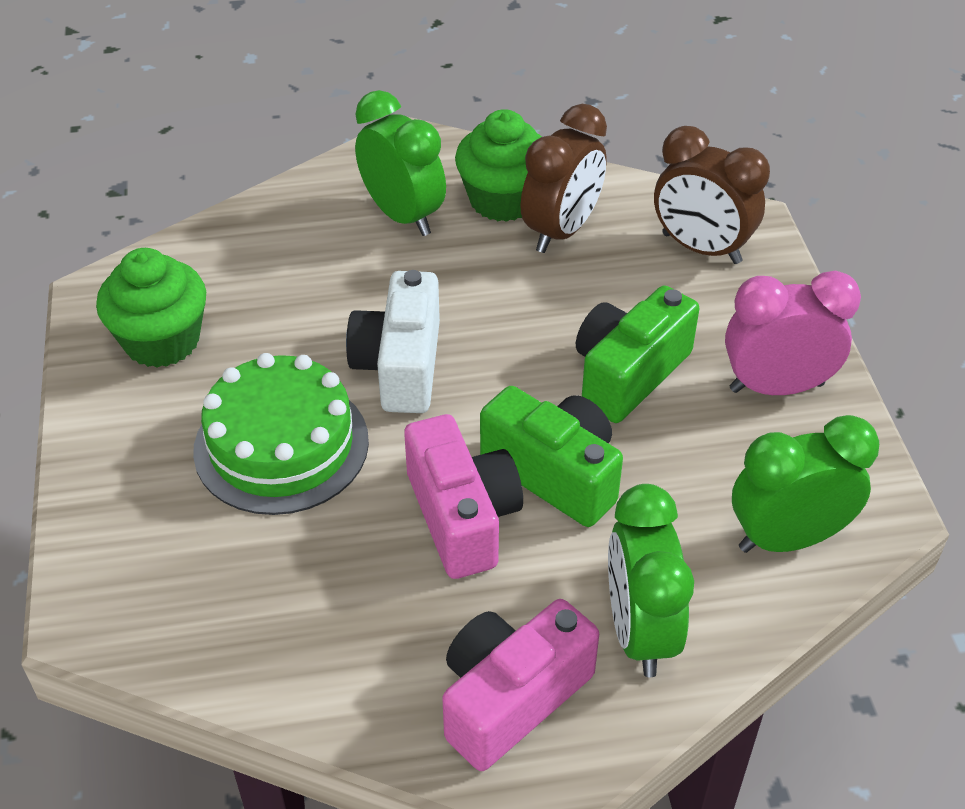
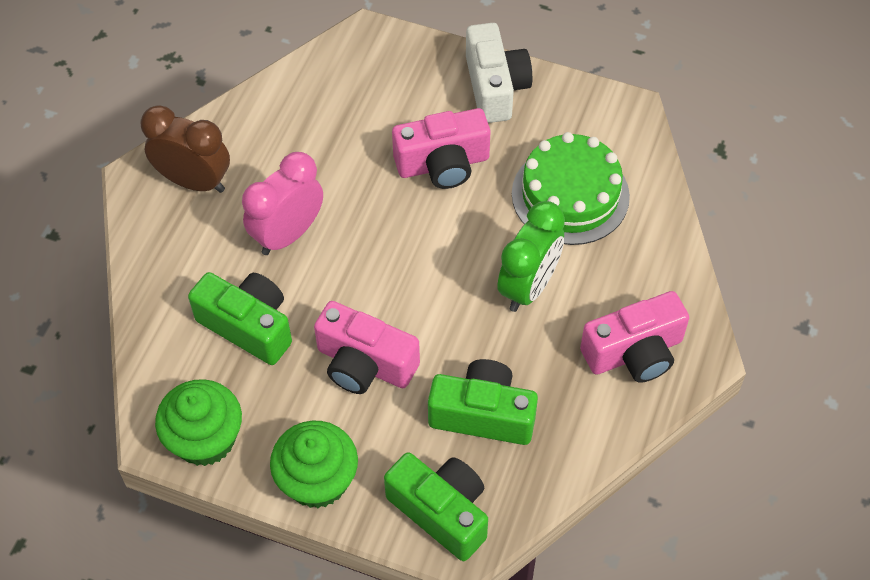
brown clock: 2 -> 1
green camera: 2 -> 3
green clock: 3 -> 1
pink camera: 2 -> 3

